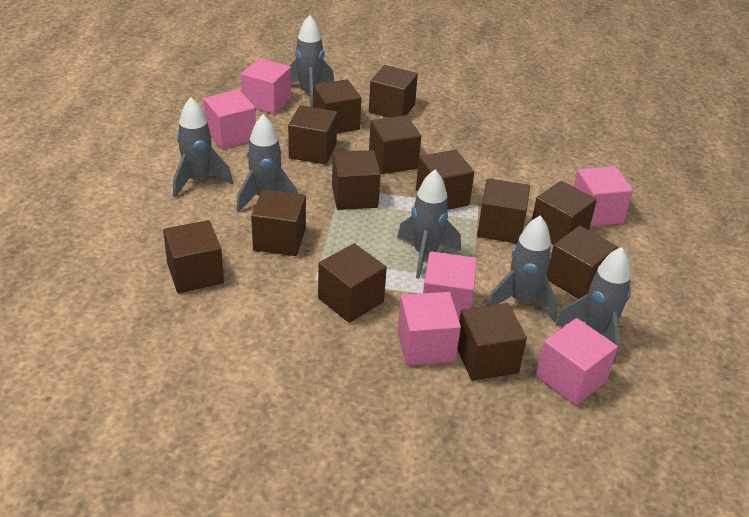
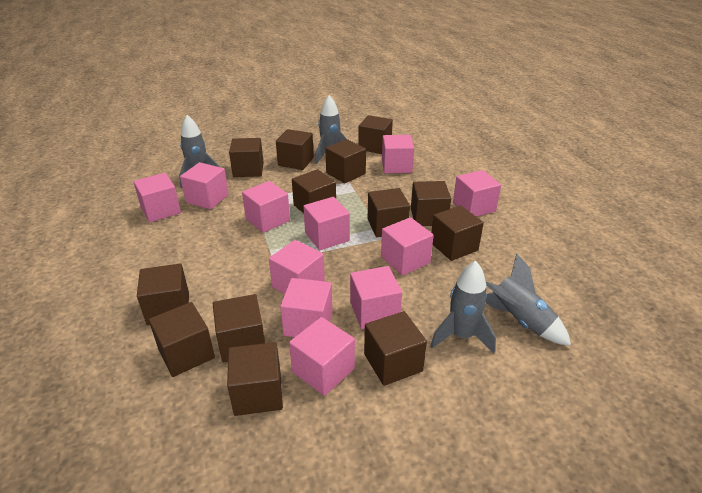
grey rocket: 6 -> 4
pink cube: 6 -> 11

